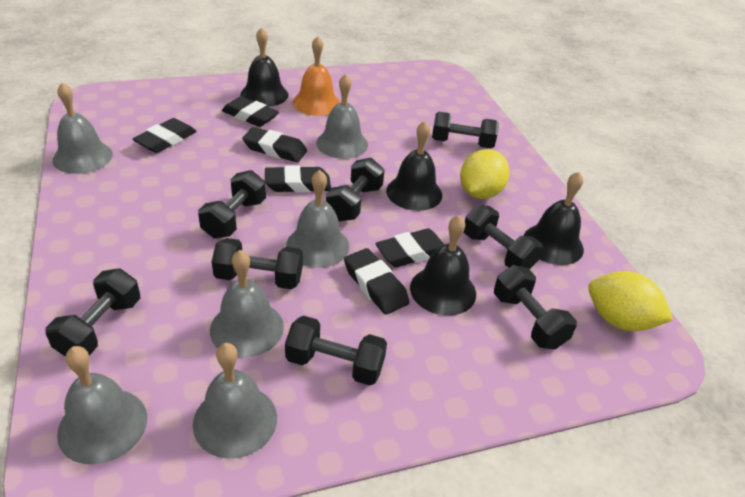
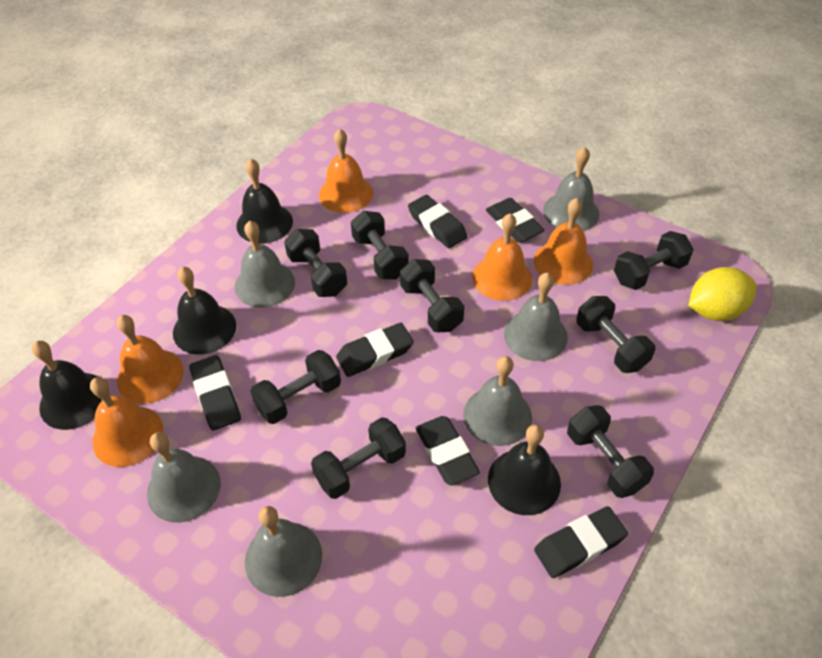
orange bell: 1 -> 5
yellow lemon: 2 -> 1

